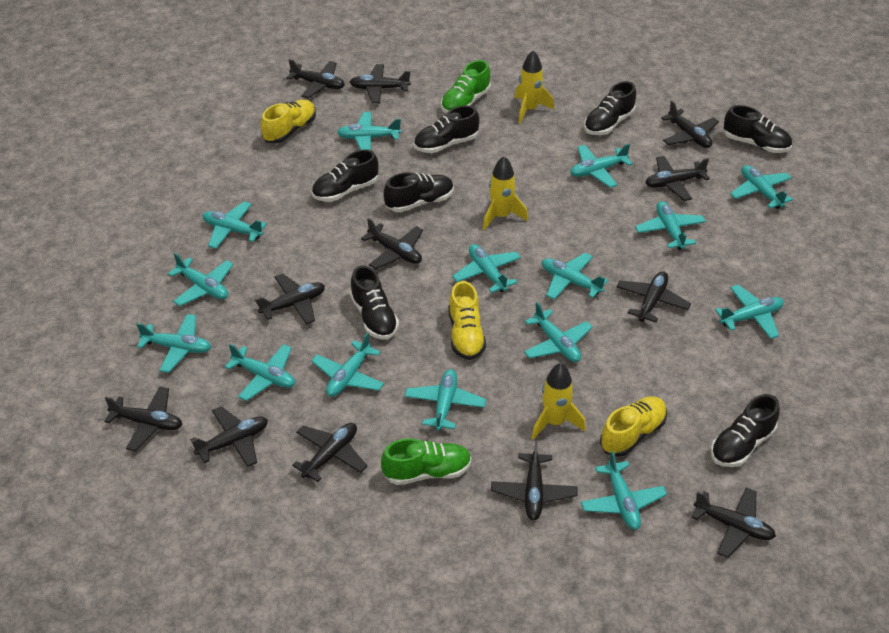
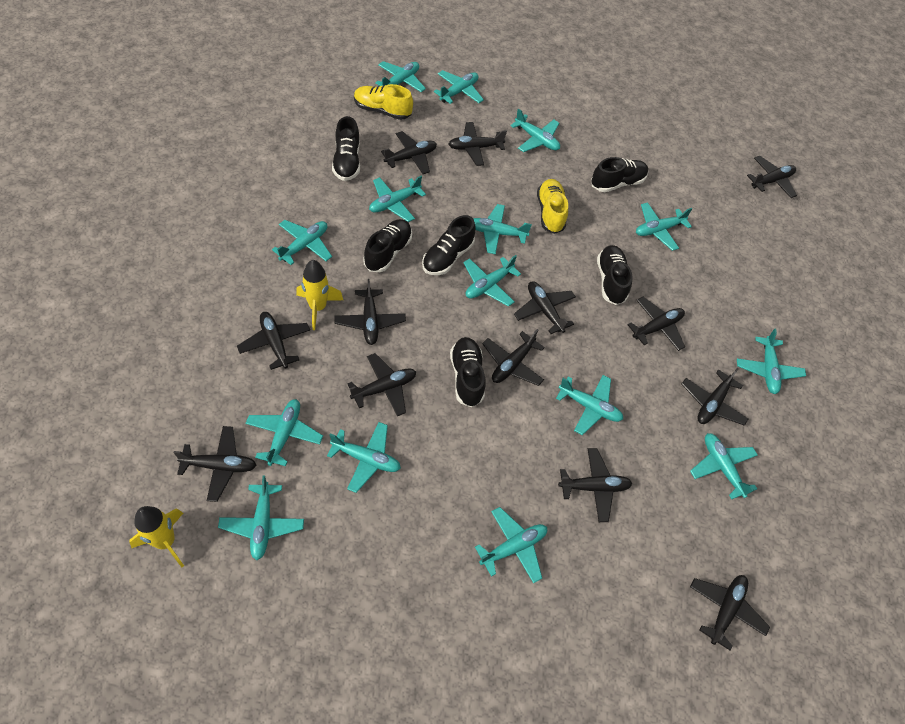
black plane: 12 -> 13
black shoe: 7 -> 6
green shoe: 2 -> 0
yellow rocket: 3 -> 2
yellow shoe: 3 -> 2

